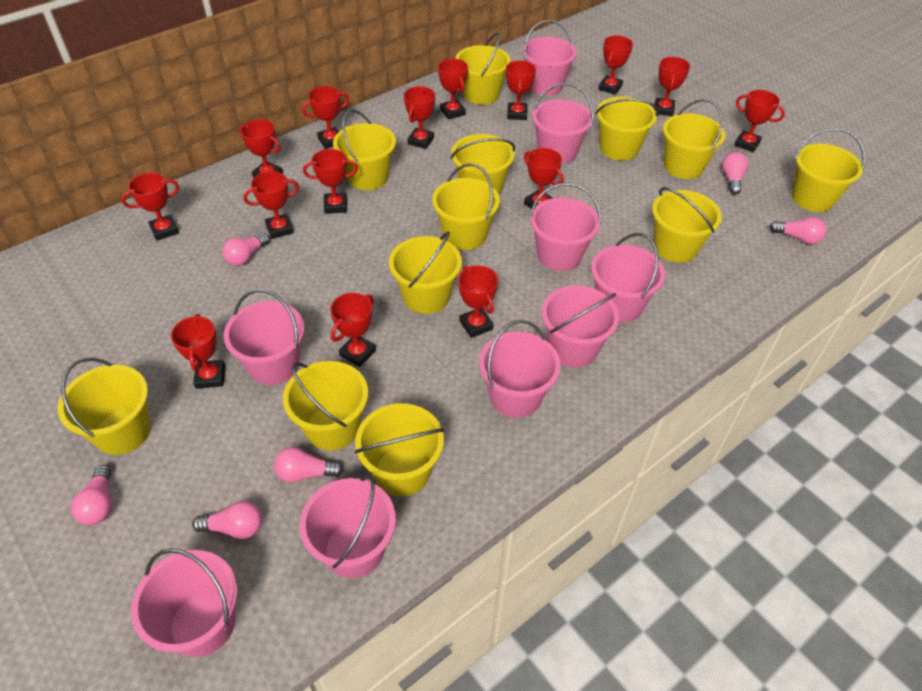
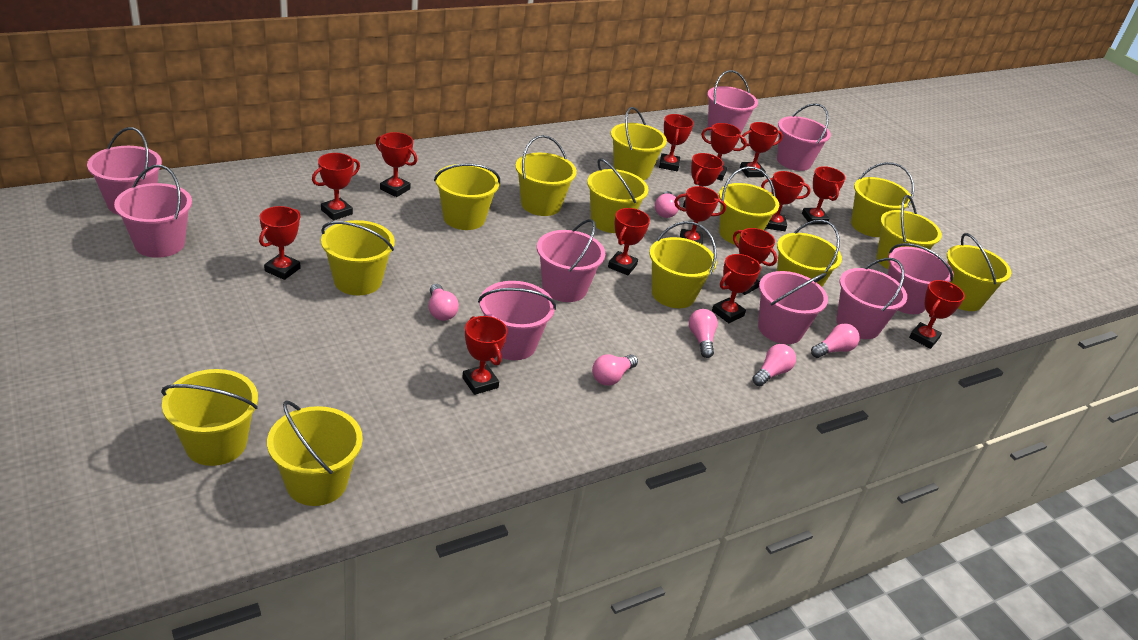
yellow bucket: 12 -> 13

